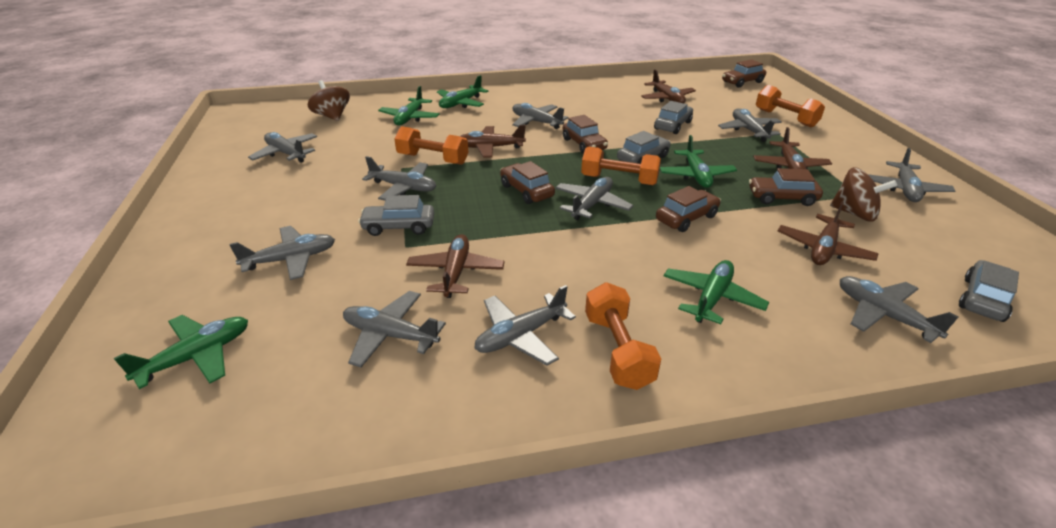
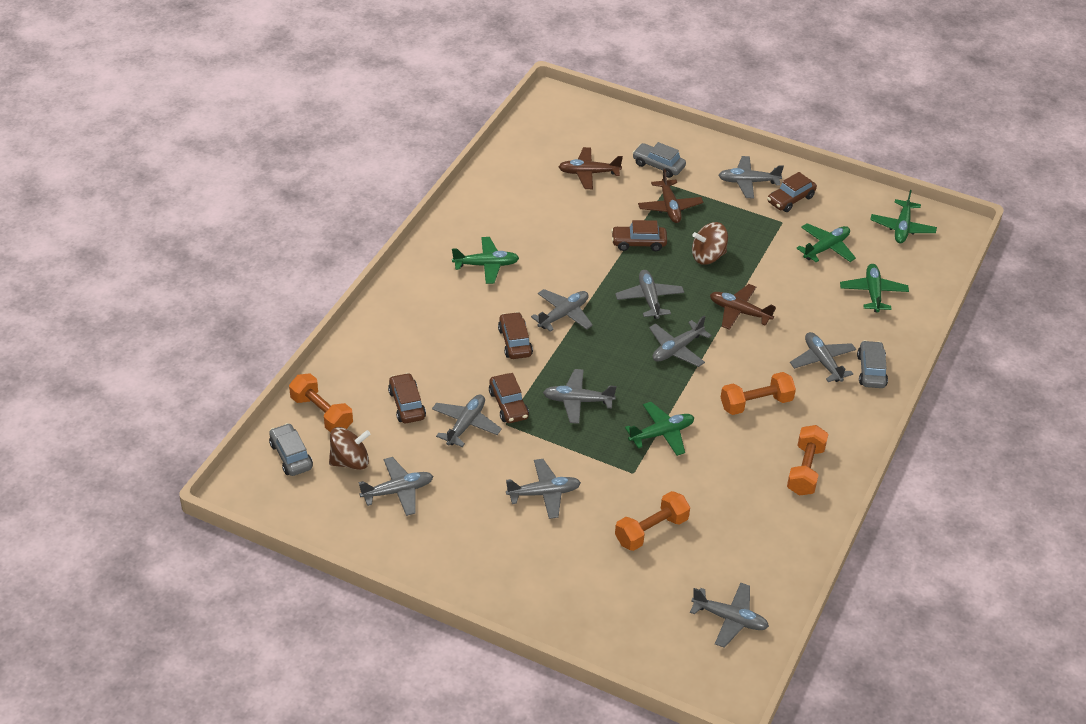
brown plane: 5 -> 3
grey car: 4 -> 3

